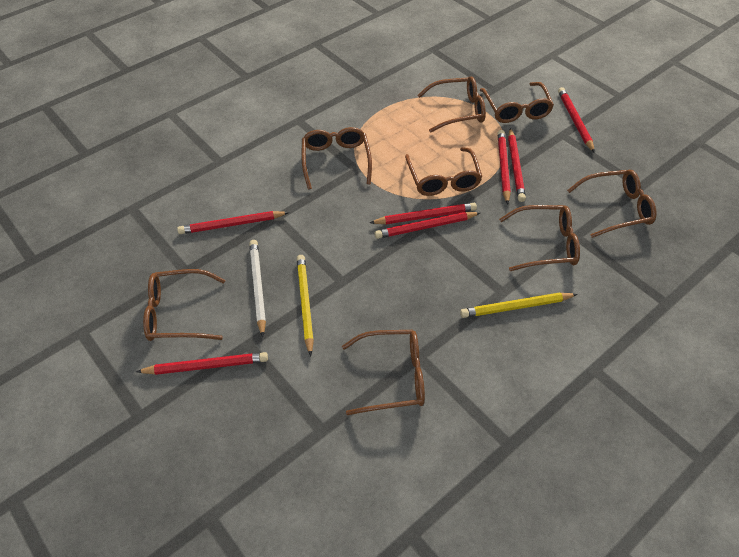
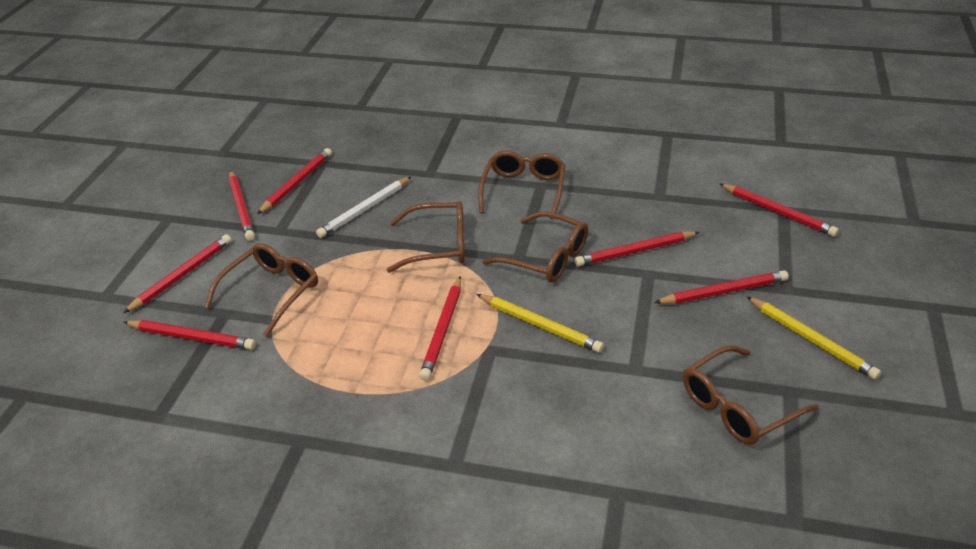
brown glasses: 8 -> 5
red pencil: 7 -> 8

